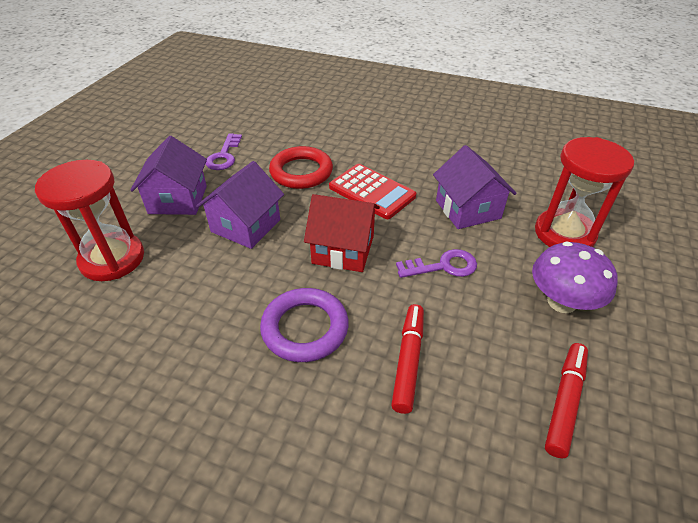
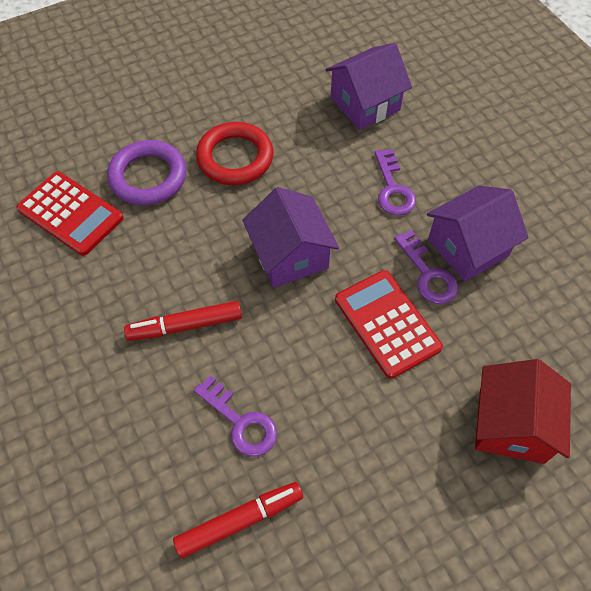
purple key: 2 -> 3
purple mushroom: 1 -> 0
red calculator: 1 -> 2
red hourglass: 2 -> 0

